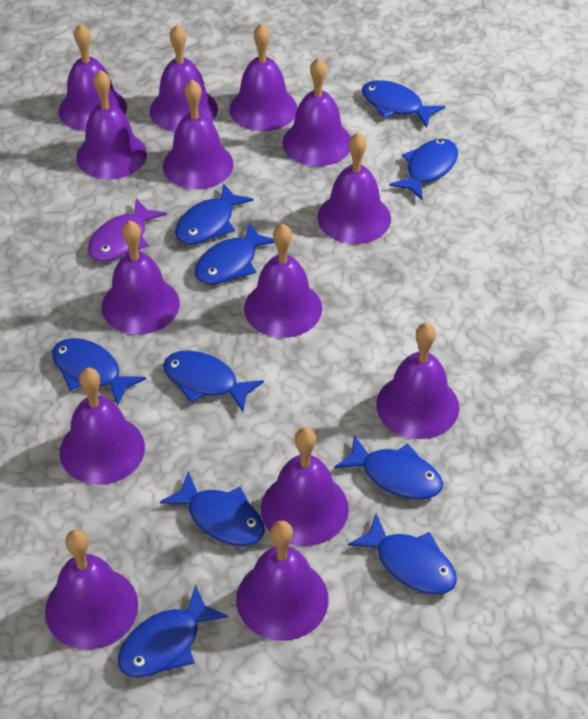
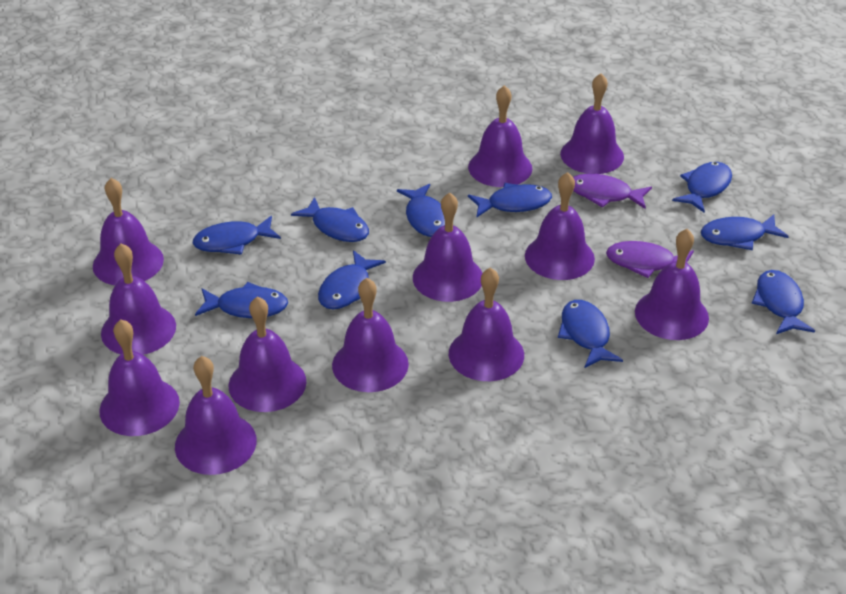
purple bell: 14 -> 12
purple fish: 1 -> 2

